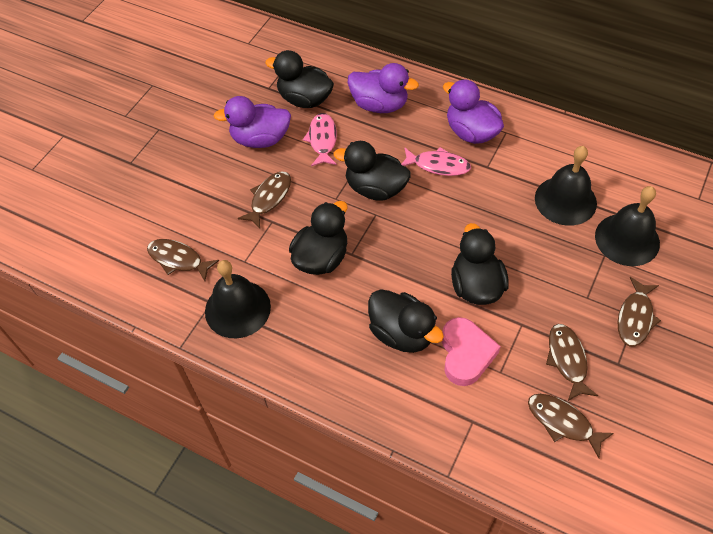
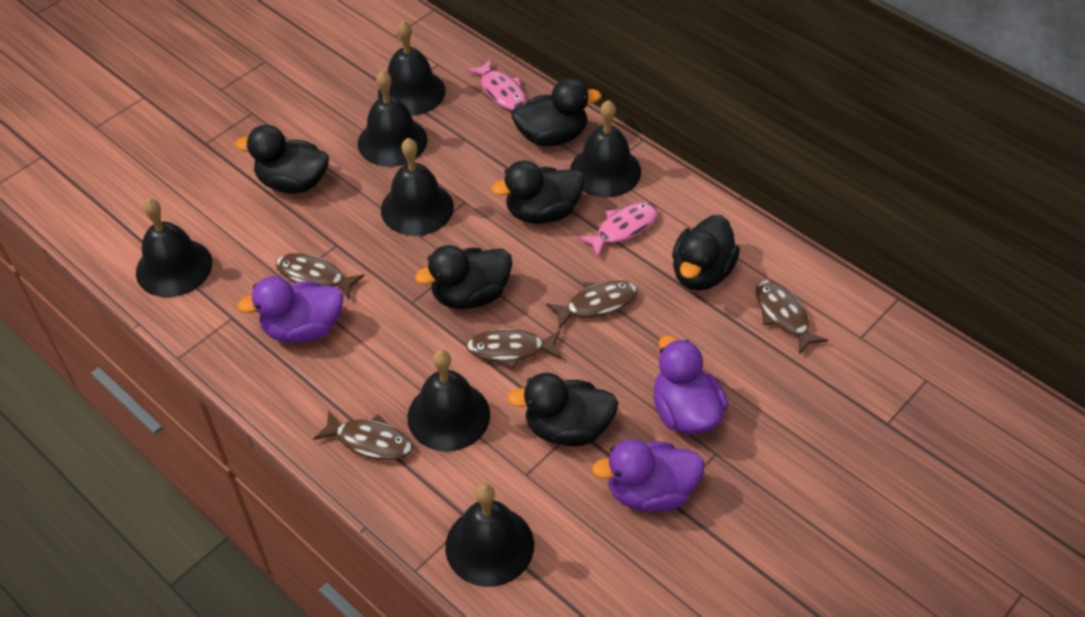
black bell: 3 -> 7
black duck: 5 -> 6
pink heart: 1 -> 0

